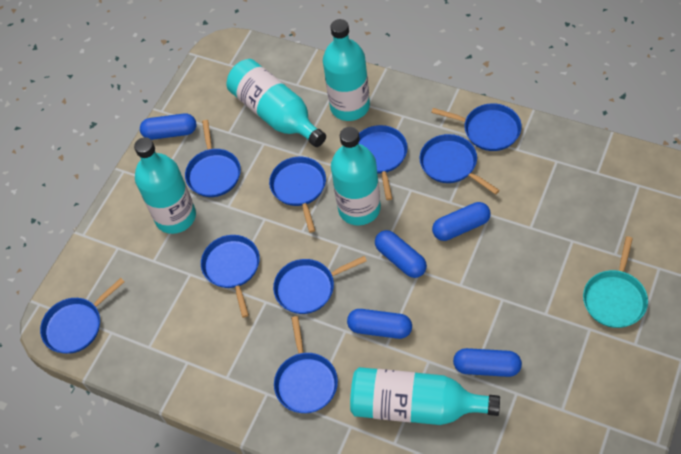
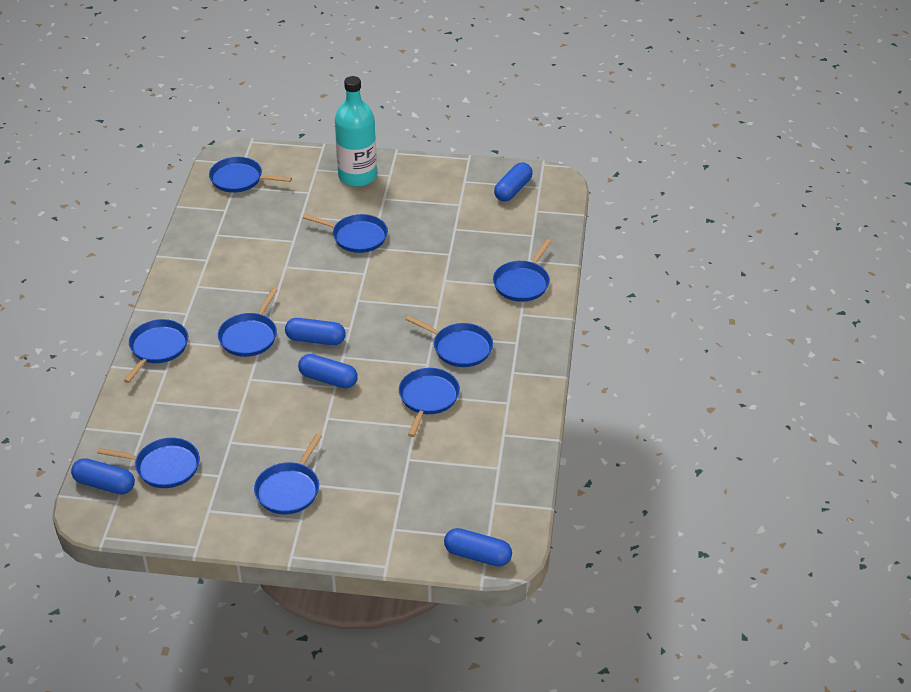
turquoise bottle: 5 -> 1
turquoise pan: 1 -> 0

